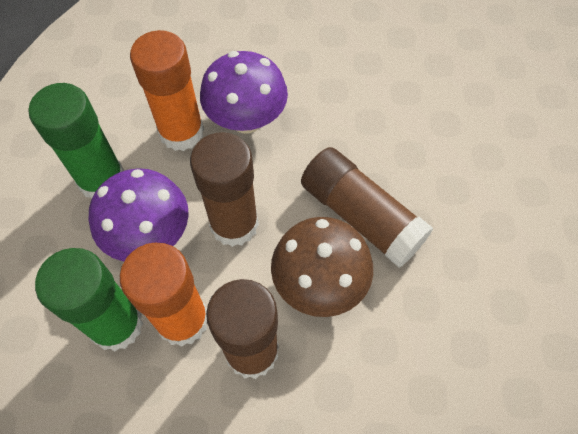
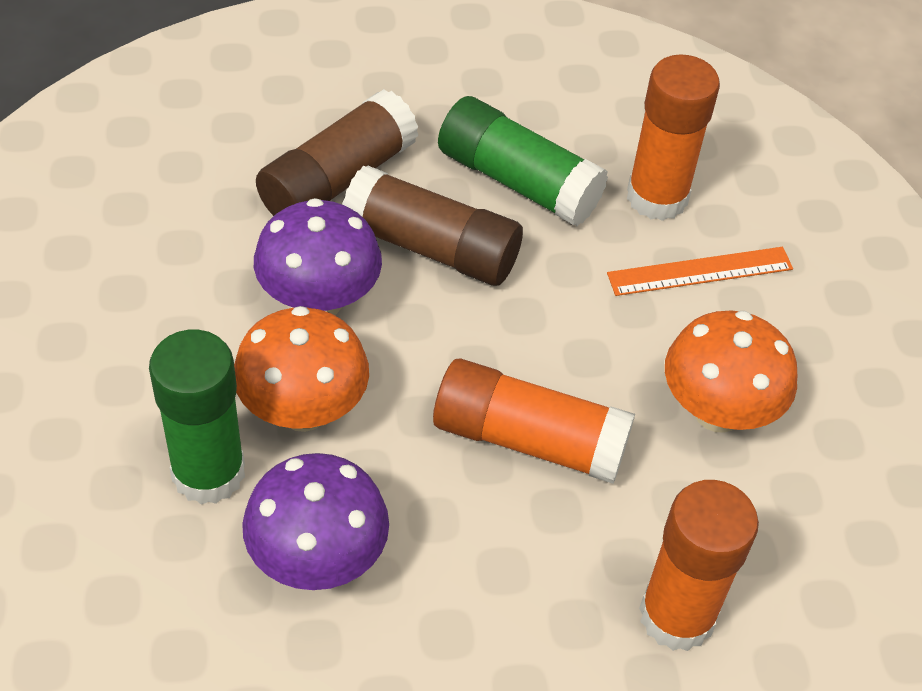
brown glue stick: 3 -> 2
brown mushroom: 1 -> 0
orange glue stick: 2 -> 3
orange mushroom: 0 -> 2
orange ruler: 0 -> 1

